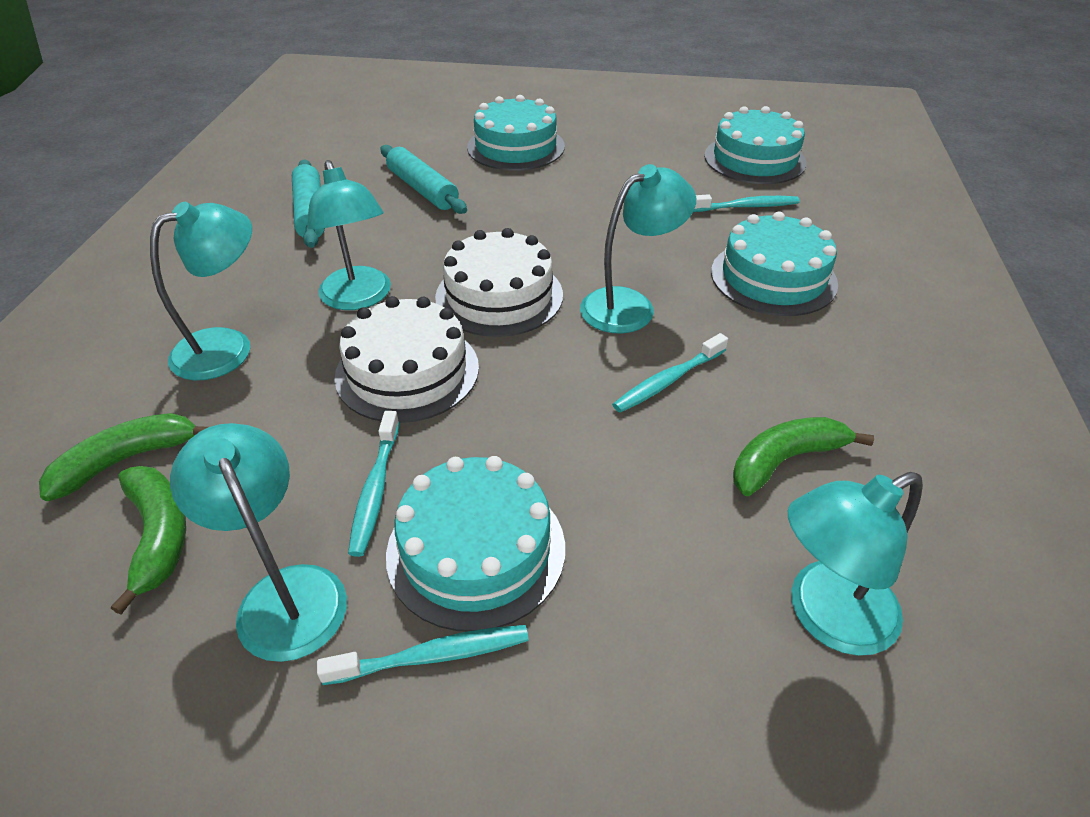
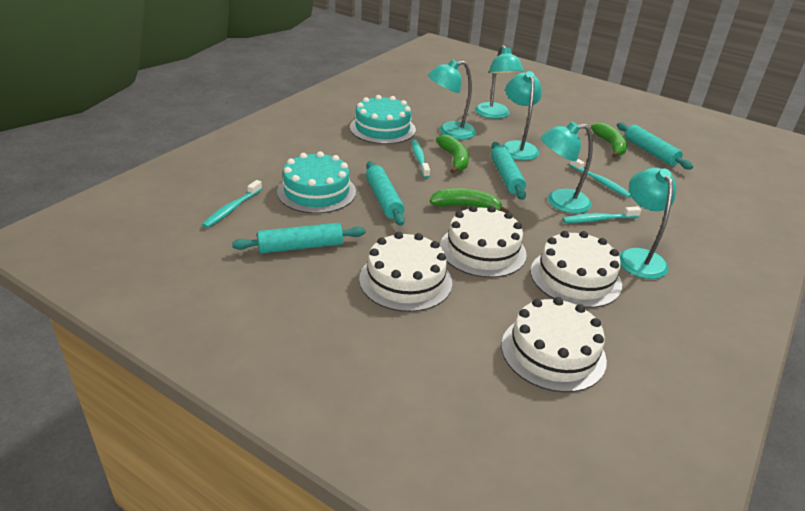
turquoise cake: 4 -> 2
turquoise rolling pin: 2 -> 4
white cake: 2 -> 4

